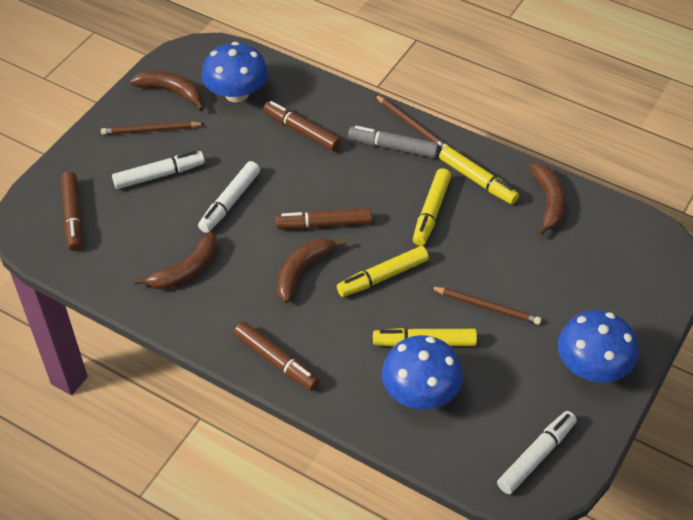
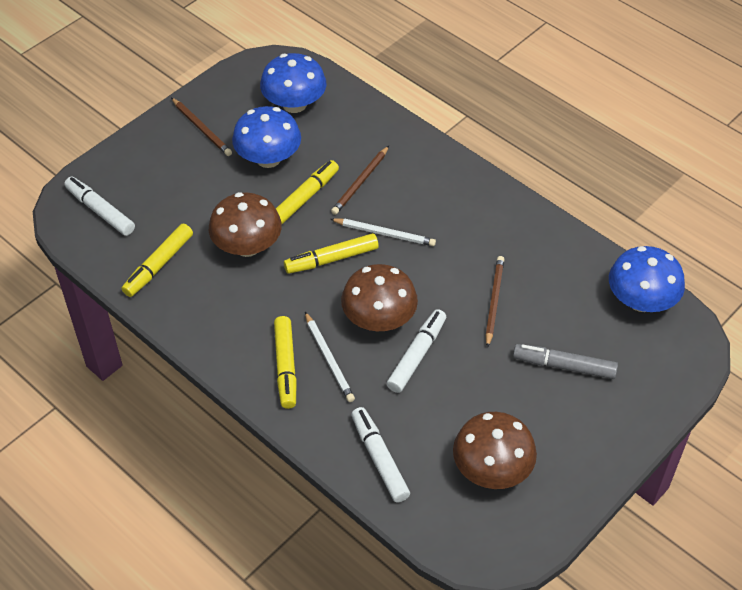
brown banana: 4 -> 0
brown marker: 4 -> 0
brown mushroom: 0 -> 3
white pencil: 0 -> 2

